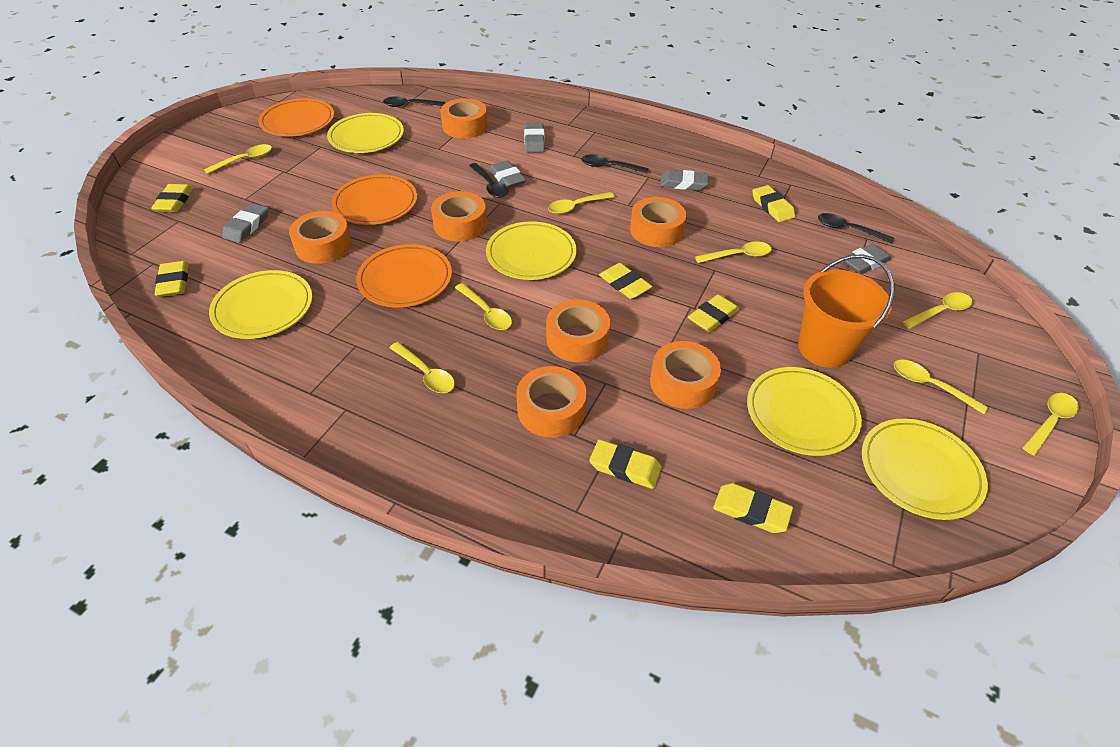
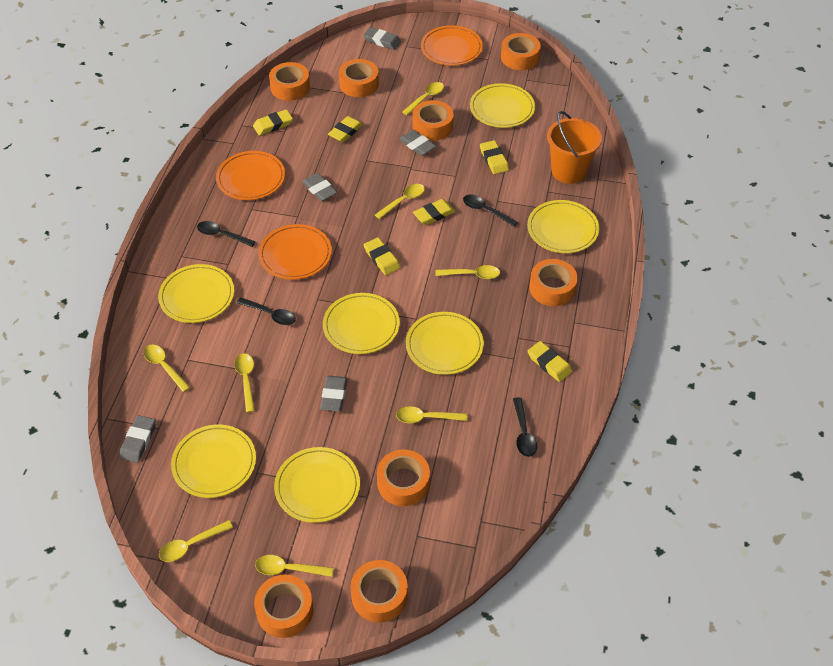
orange tape: 7 -> 8
yellow eraser: 7 -> 6
yellow plate: 5 -> 7

